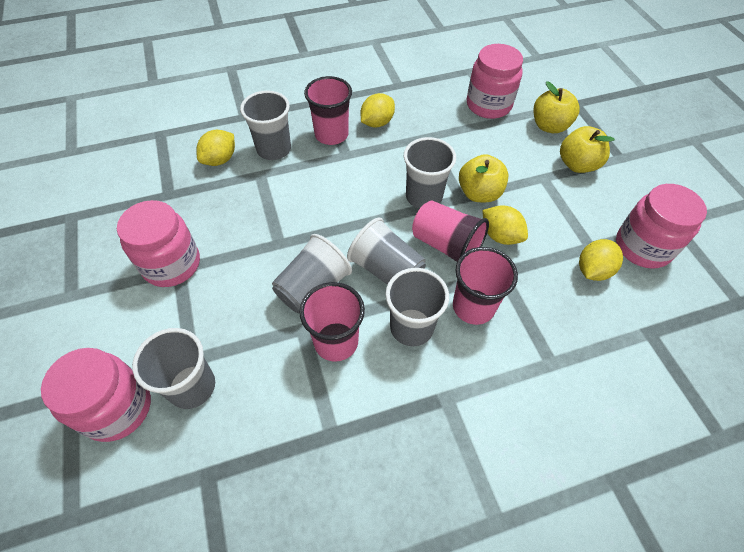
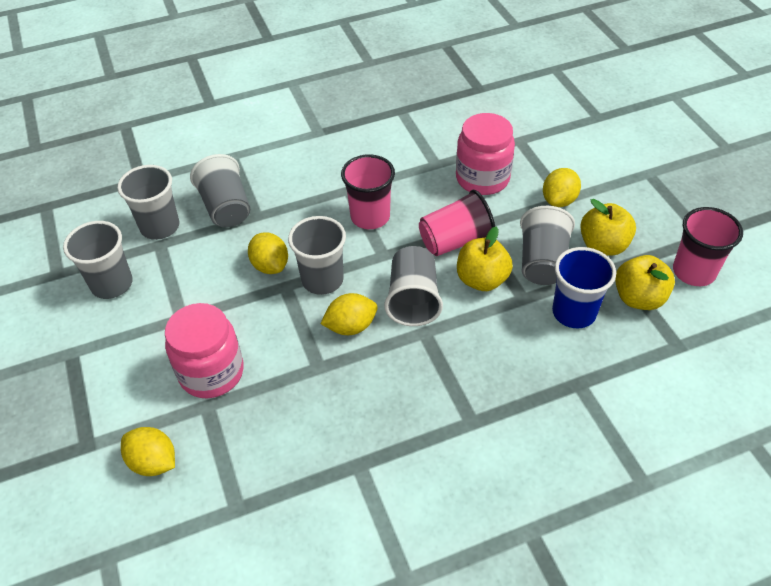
blue cup: 0 -> 1
pink cup: 4 -> 3
pink jar: 4 -> 2

